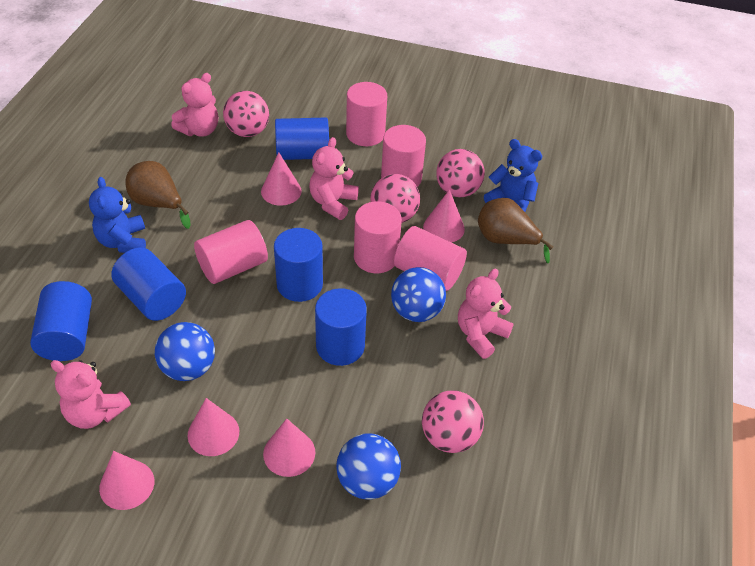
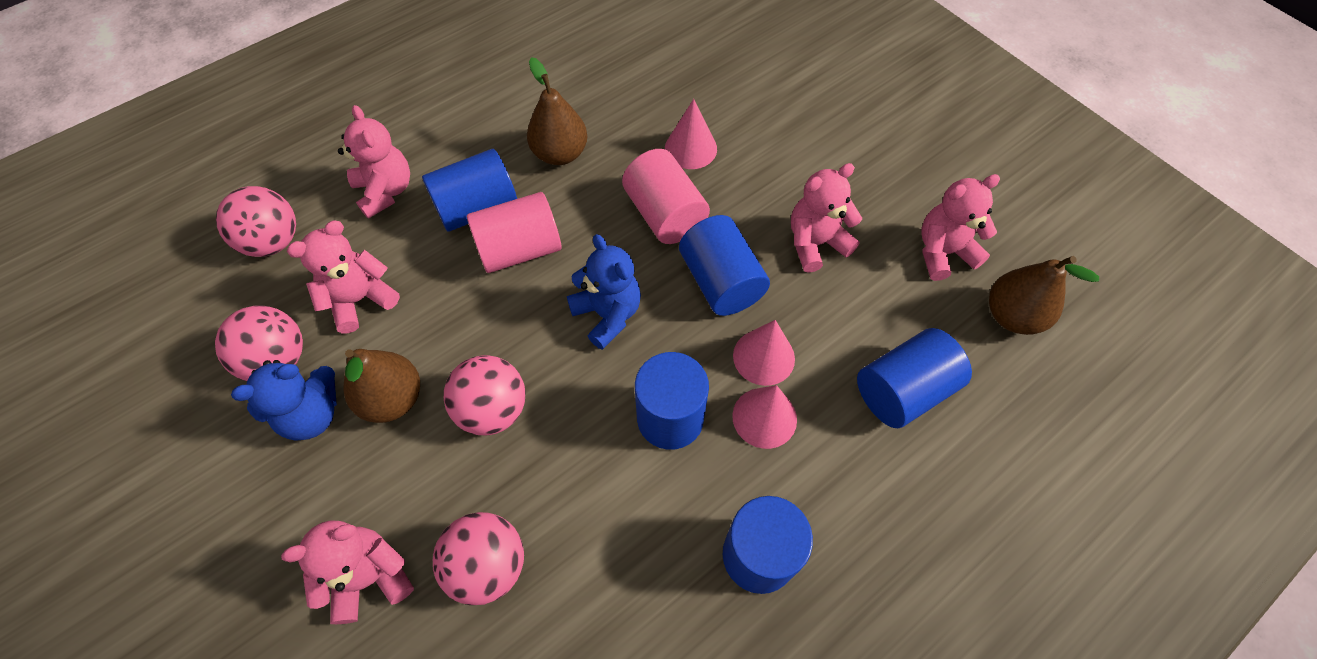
blue ball: 3 -> 0
brown pear: 2 -> 3
pink cone: 5 -> 3
pink cylinder: 5 -> 2
pink teddy bear: 4 -> 5

